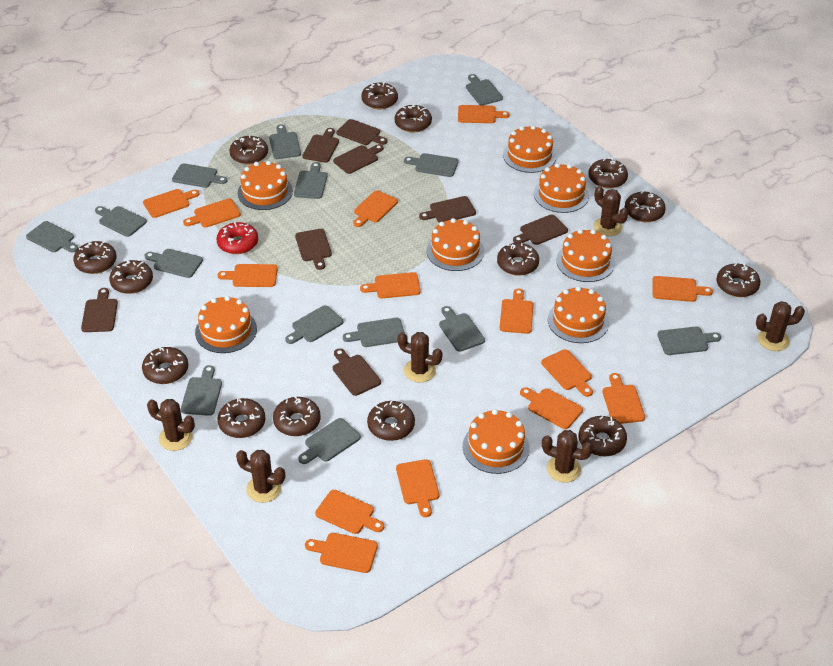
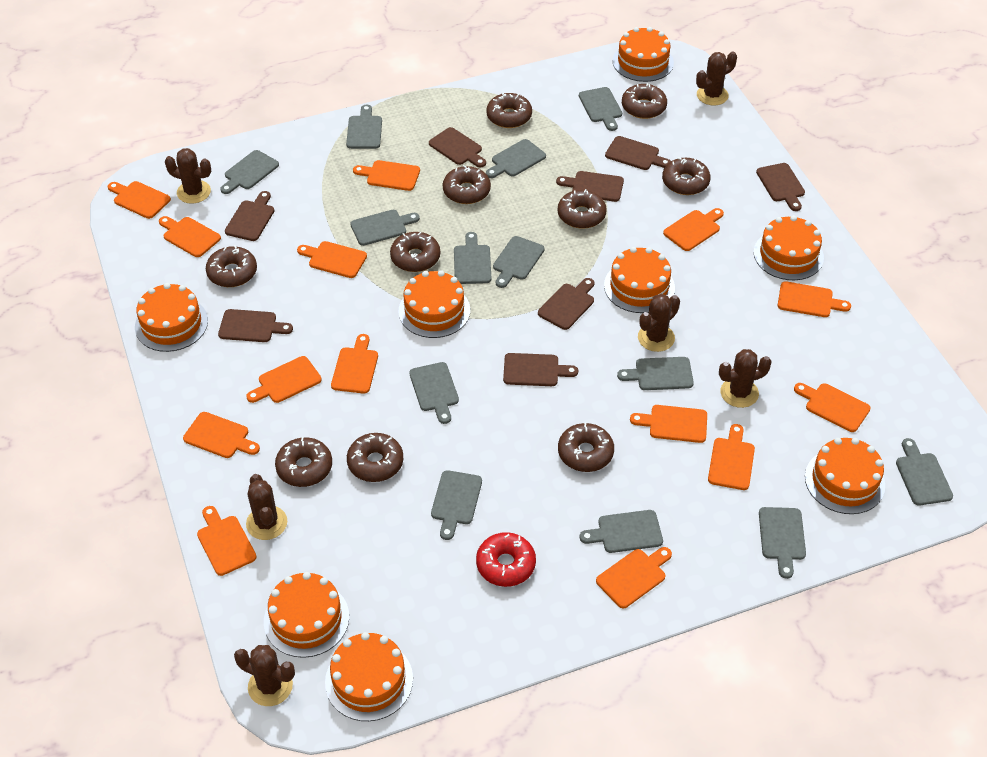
brown donut: 14 -> 10
grey cutting board: 14 -> 13

